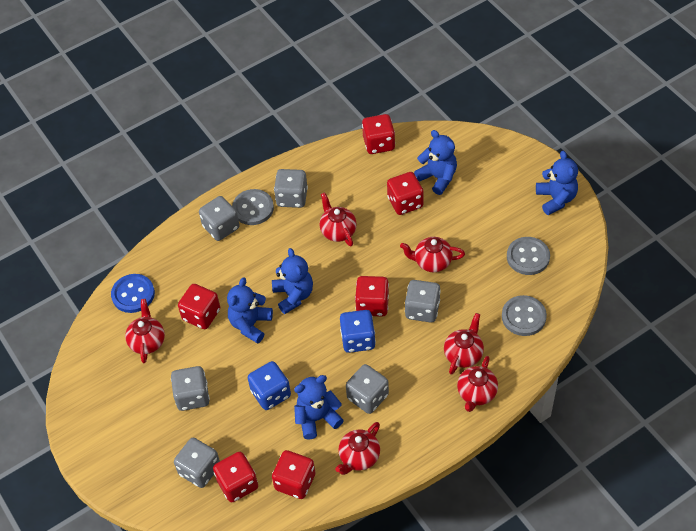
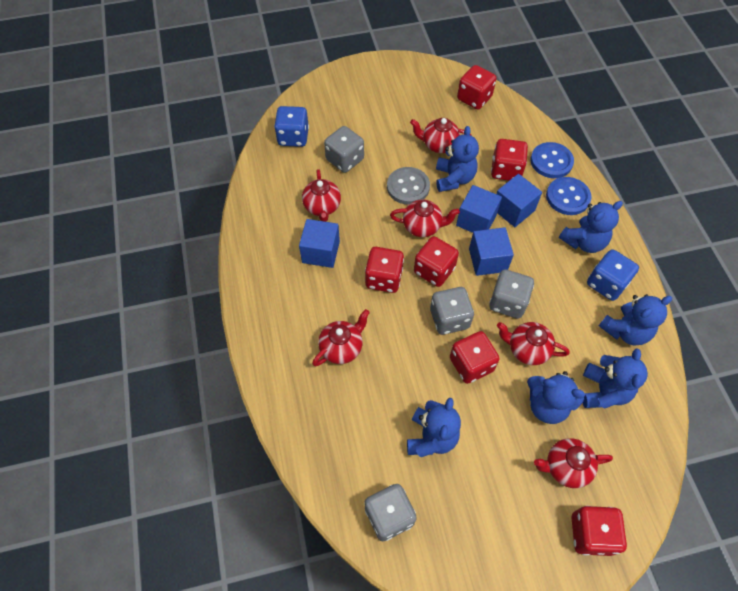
blue button: 1 -> 2
blue cube: 0 -> 4
blue teddy bear: 5 -> 6
grey button: 3 -> 1
grey dice: 6 -> 4

